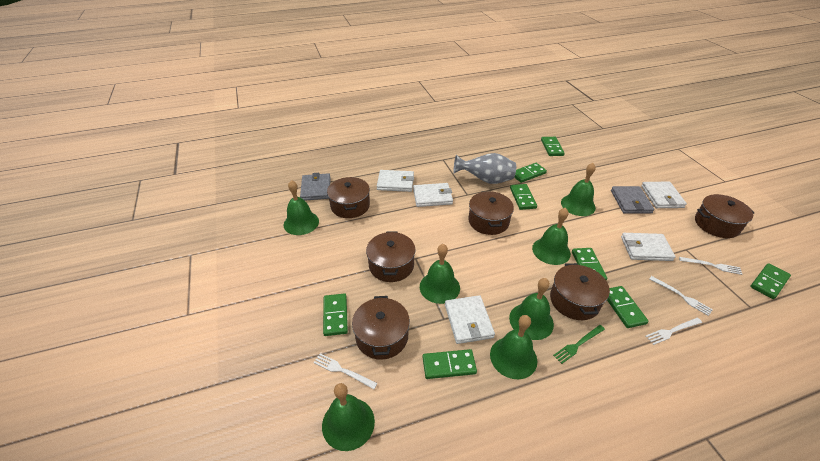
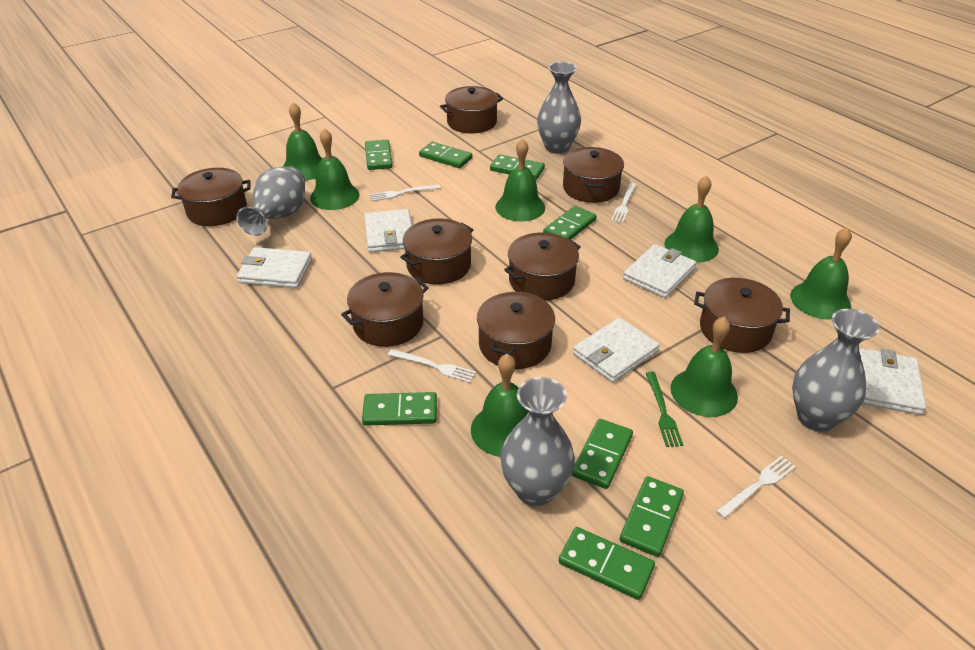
brown pot: 6 -> 8
grey vase: 1 -> 4
grey wallet: 2 -> 0

